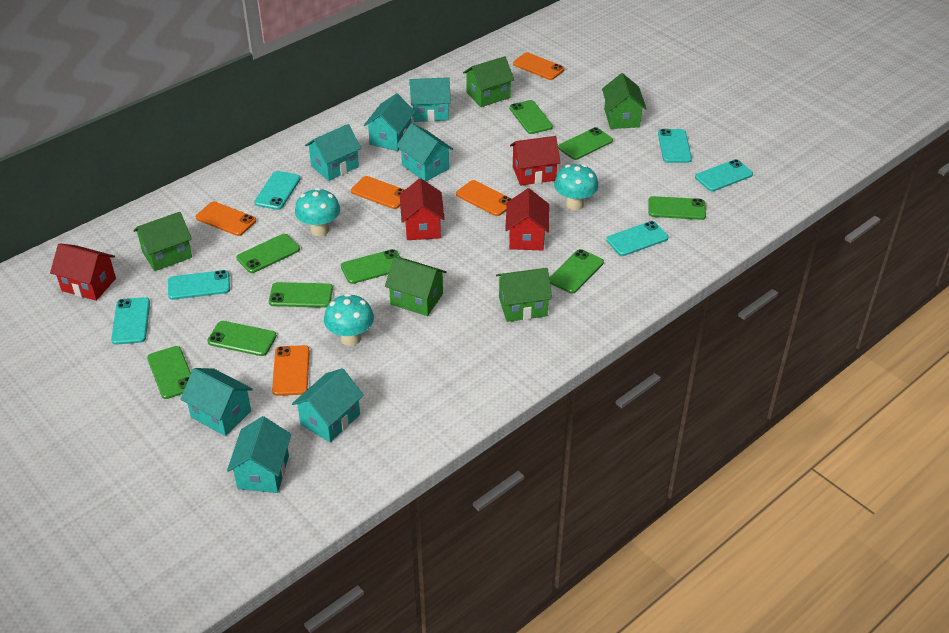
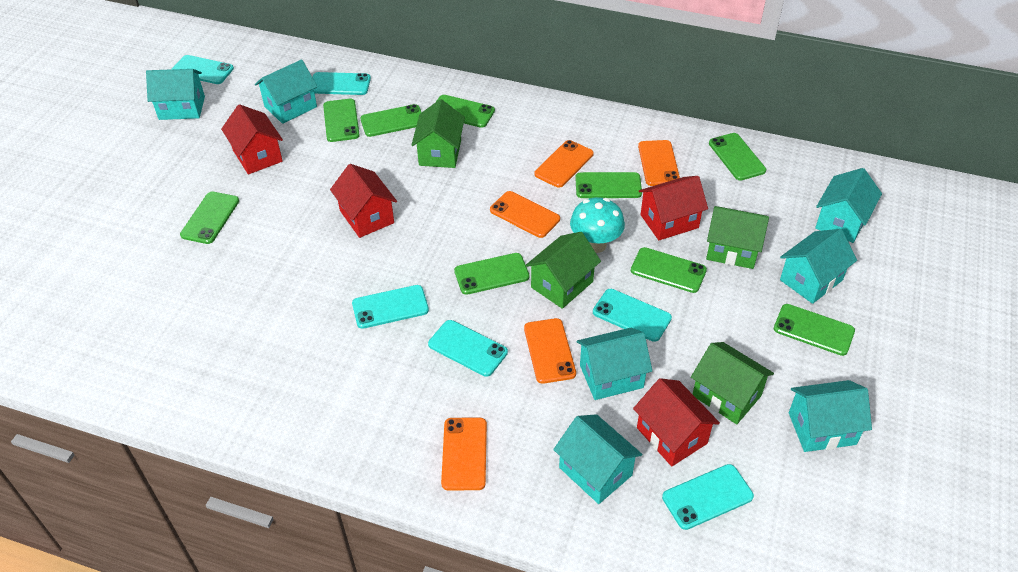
green house: 5 -> 4
turquoise mushroom: 3 -> 1

